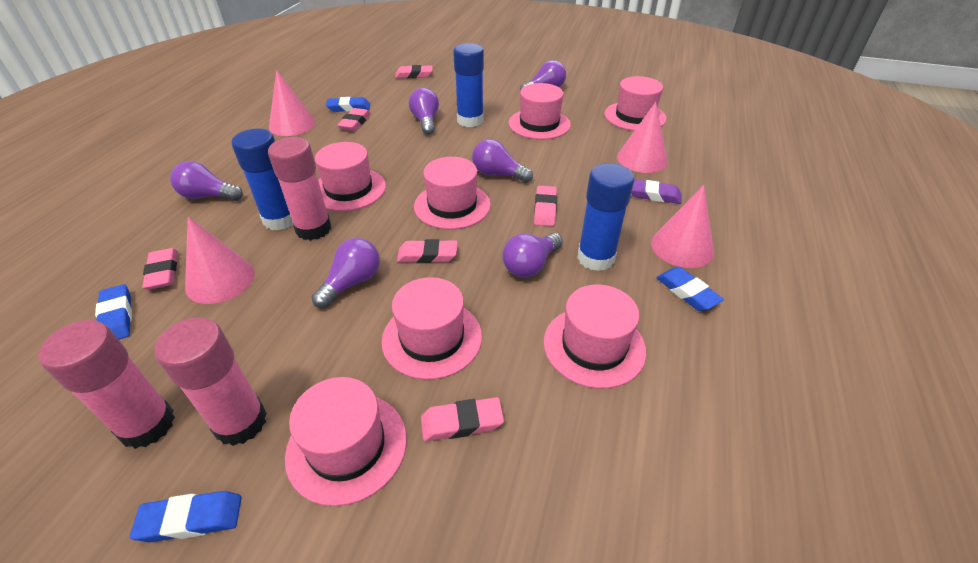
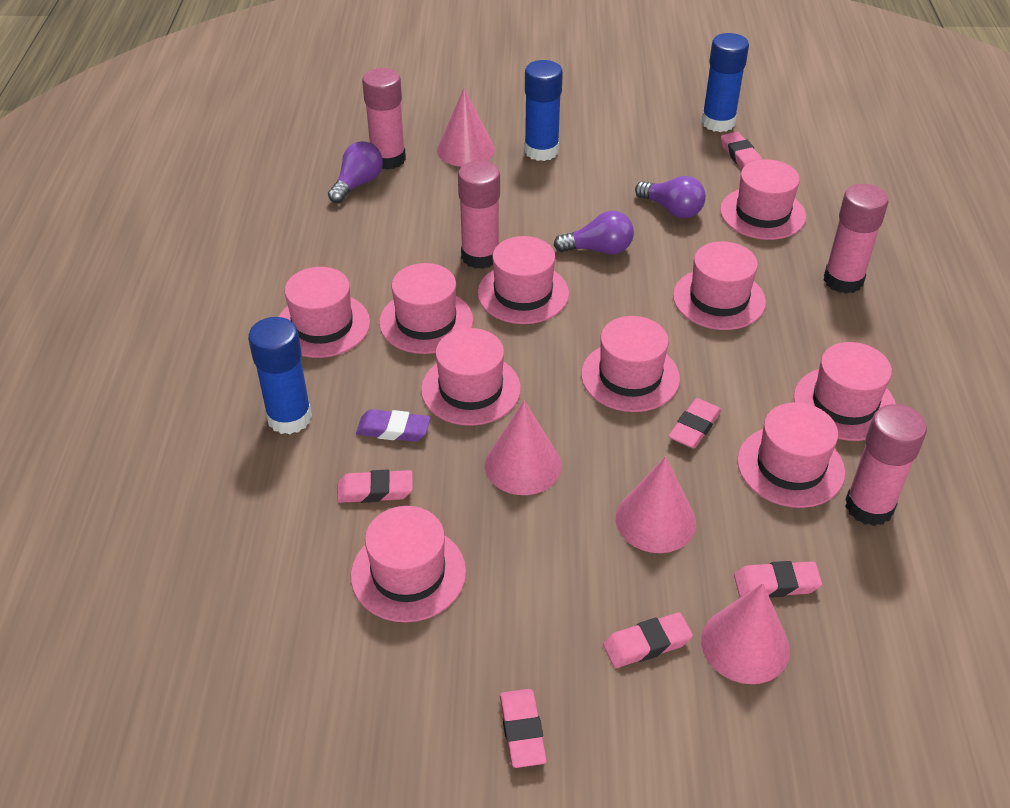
blue eraser: 4 -> 0
pink glue stick: 3 -> 4
pink hat: 7 -> 10
purple light bulb: 6 -> 3

